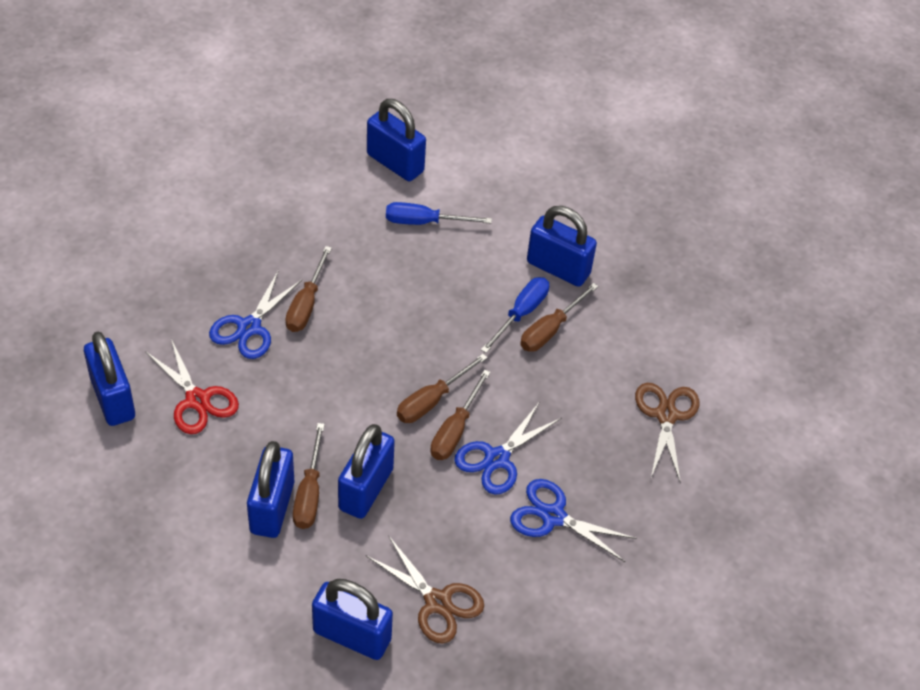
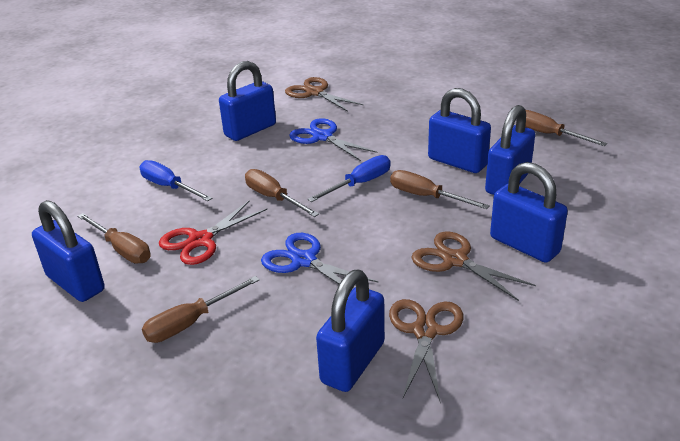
blue scissors: 3 -> 2
brown scissors: 2 -> 3

